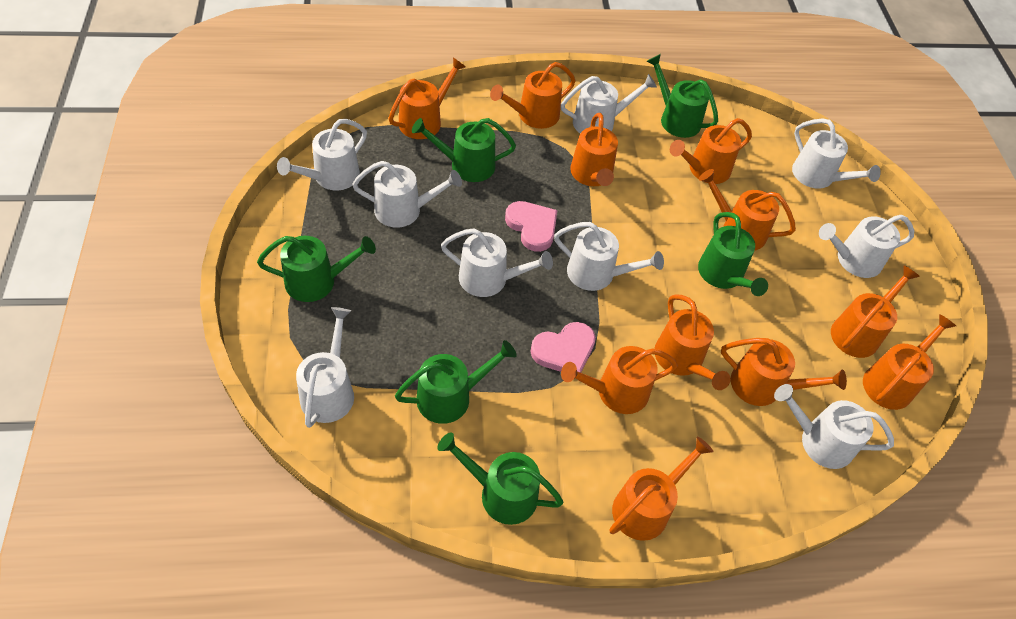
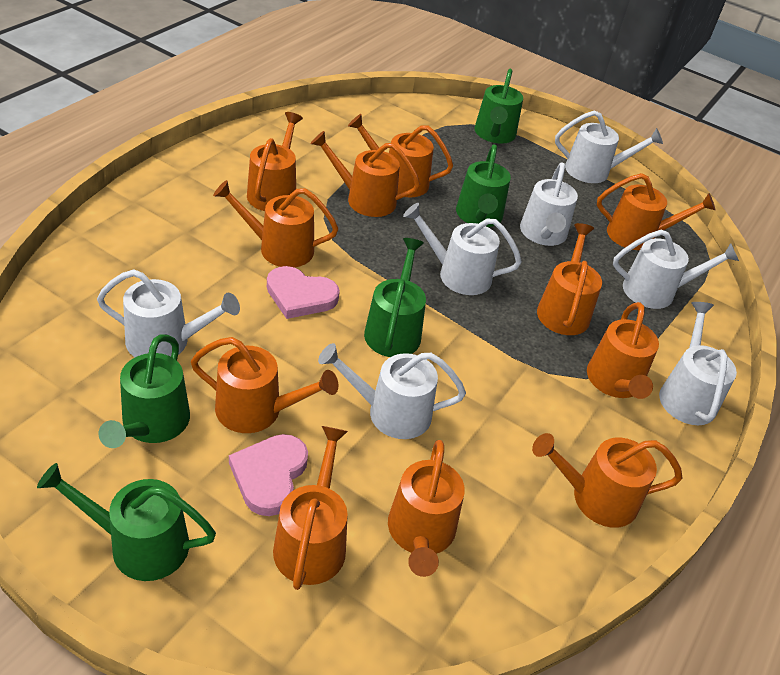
green watering can: 6 -> 5
white watering can: 9 -> 7

